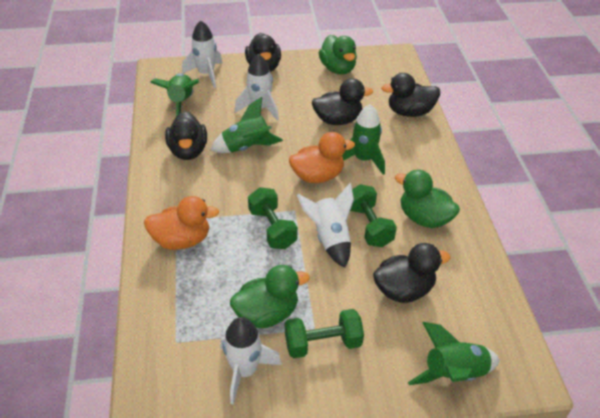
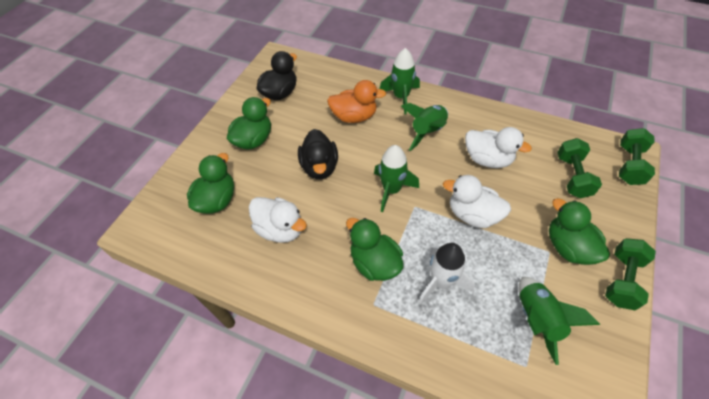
black duck: 5 -> 2
green duck: 3 -> 4
orange duck: 2 -> 1
white duck: 0 -> 3
white rocket: 4 -> 1

